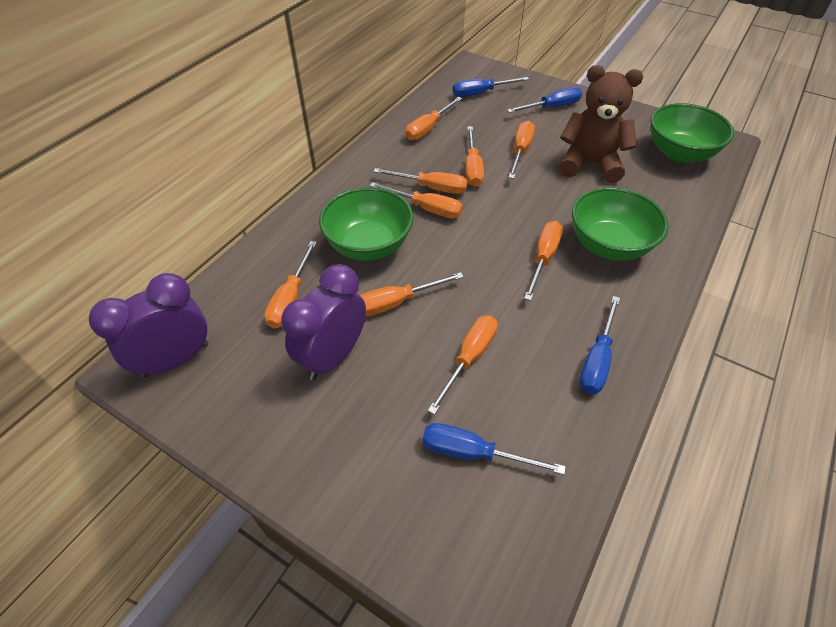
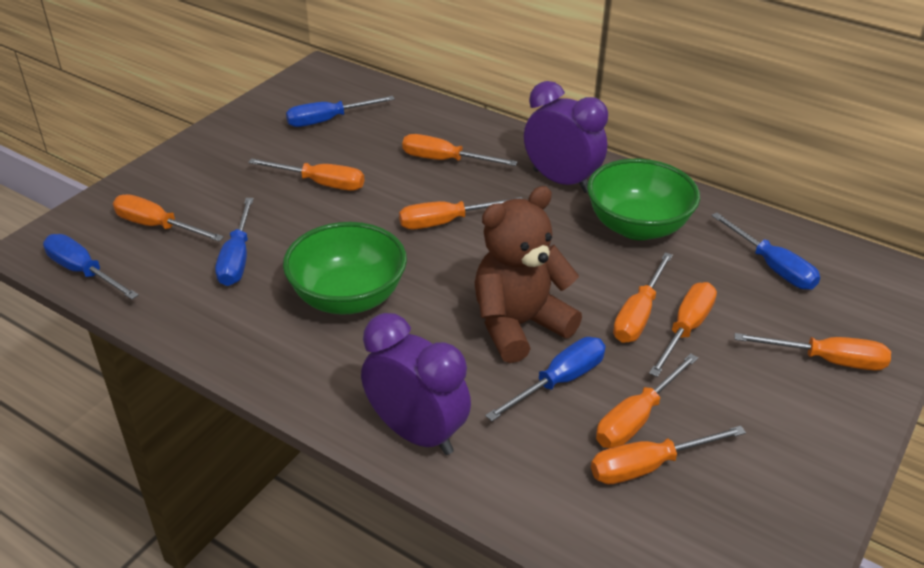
blue screwdriver: 4 -> 5
green bowl: 3 -> 2

